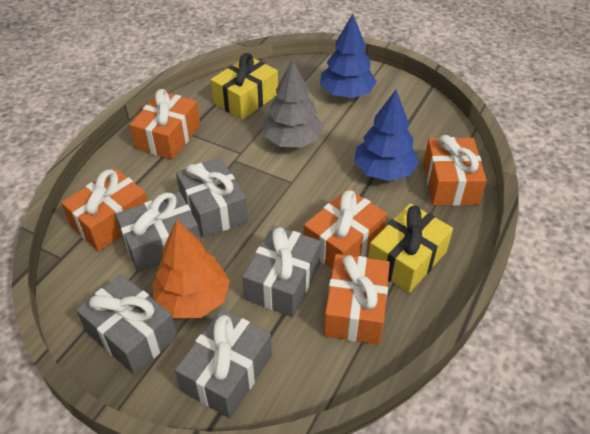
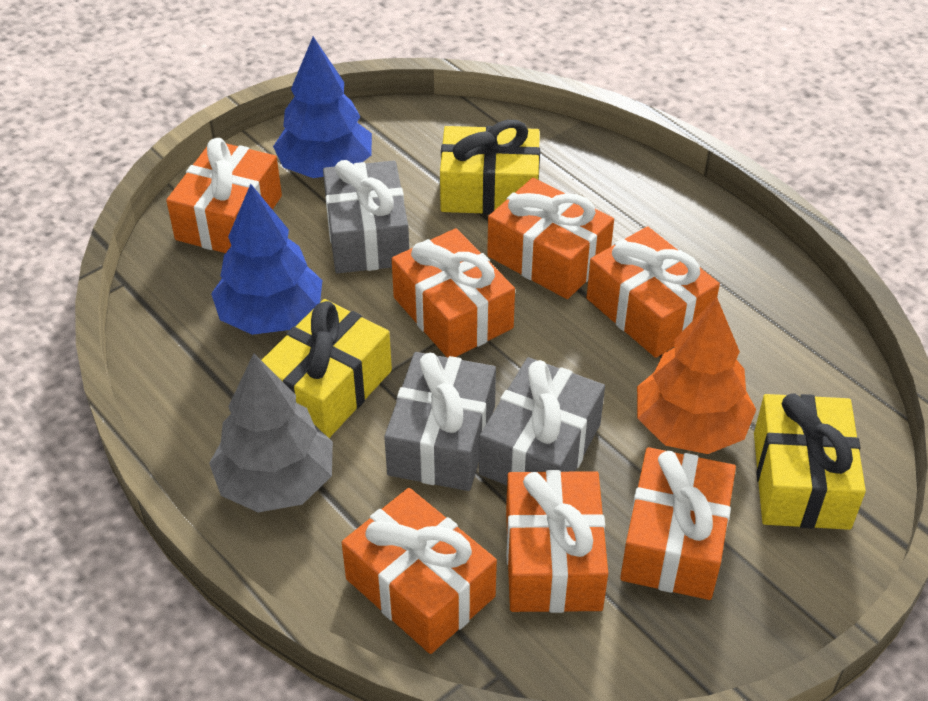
grey gift: 5 -> 3
orange gift: 5 -> 7
yellow gift: 2 -> 3

